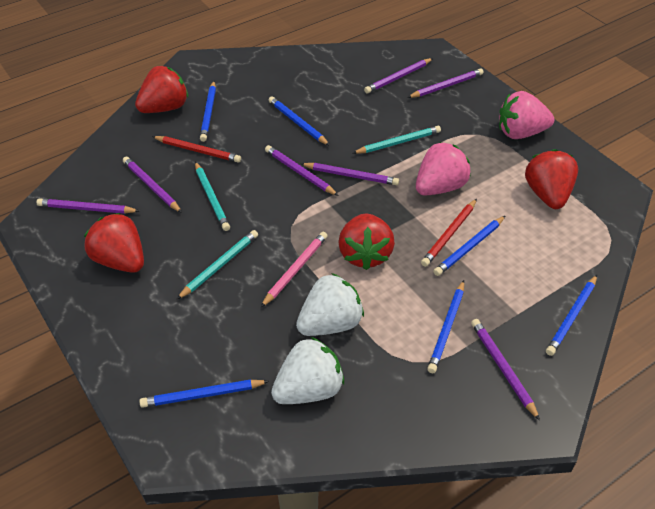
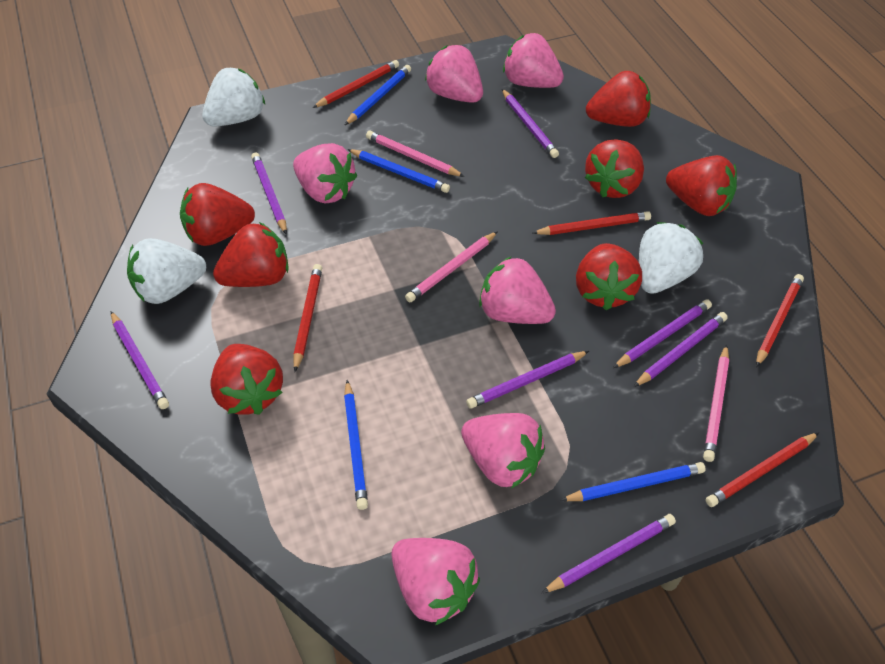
blue pencil: 6 -> 4
pink pencil: 1 -> 3
pink strawberry: 2 -> 6
red pencil: 2 -> 5
red strawberry: 4 -> 7
turquoise pencil: 3 -> 0
white strawberry: 2 -> 3

